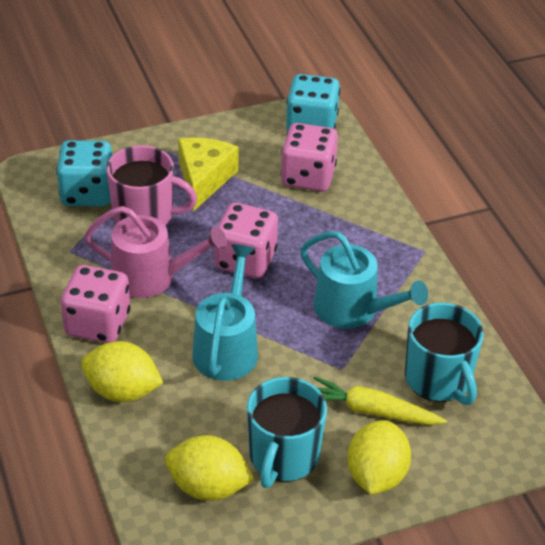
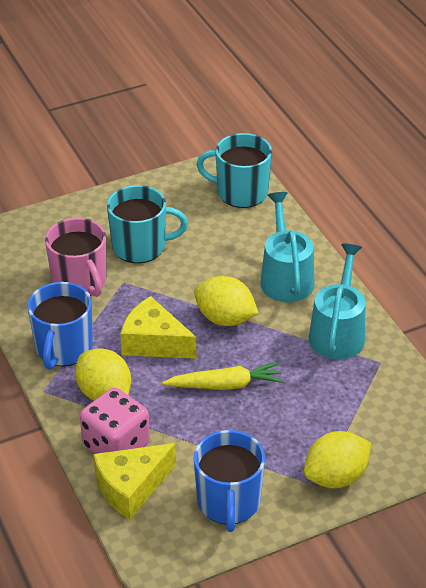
blue mug: 0 -> 2
pink dice: 3 -> 1
pink watering can: 1 -> 0
turquoise dice: 2 -> 0
yellow cheese: 1 -> 2

